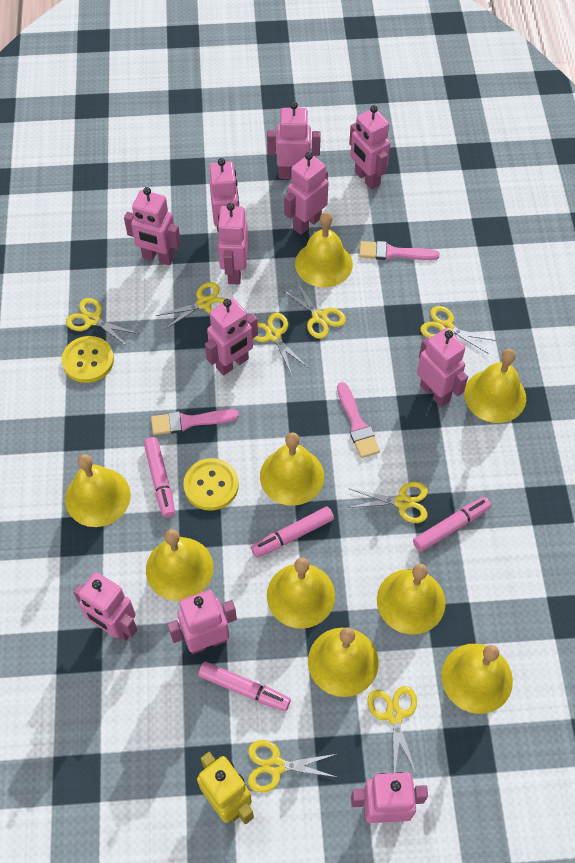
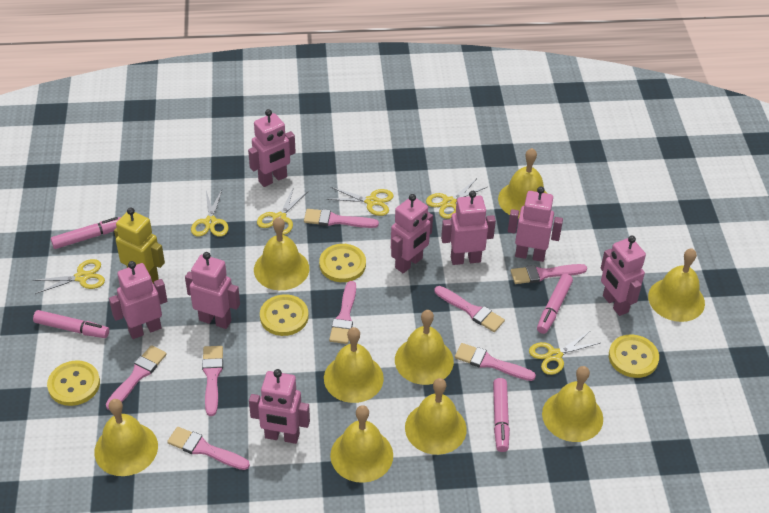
pink brush: 3 -> 8
pink robot: 11 -> 8
yellow button: 2 -> 4
yellow scissors: 8 -> 6

